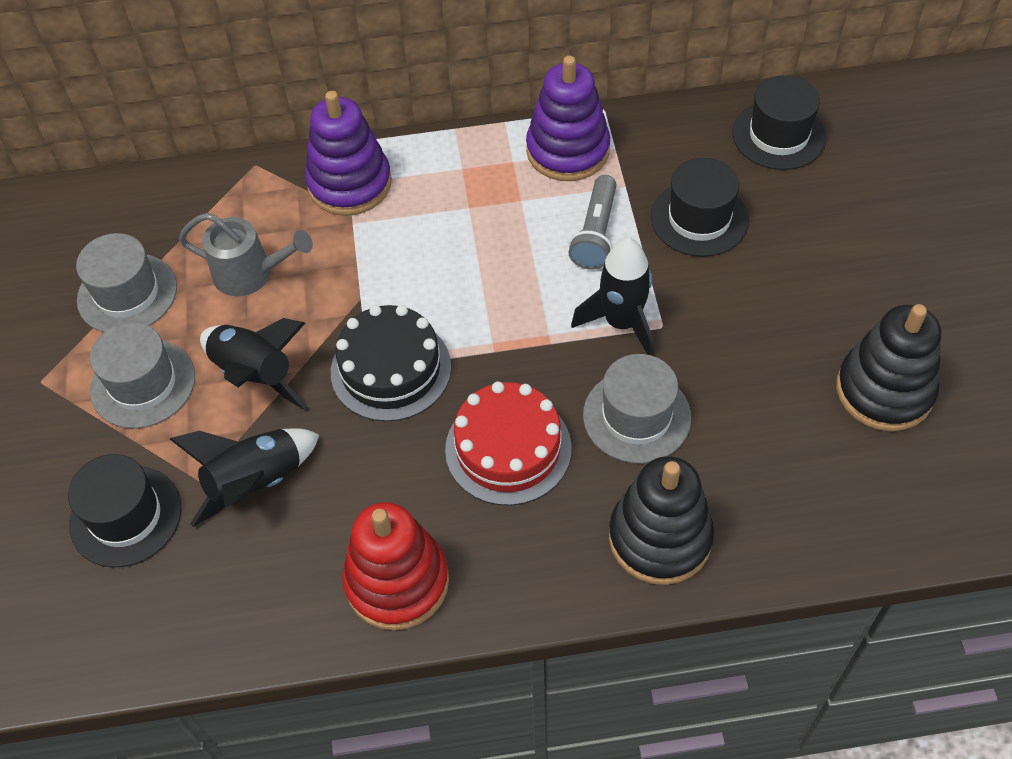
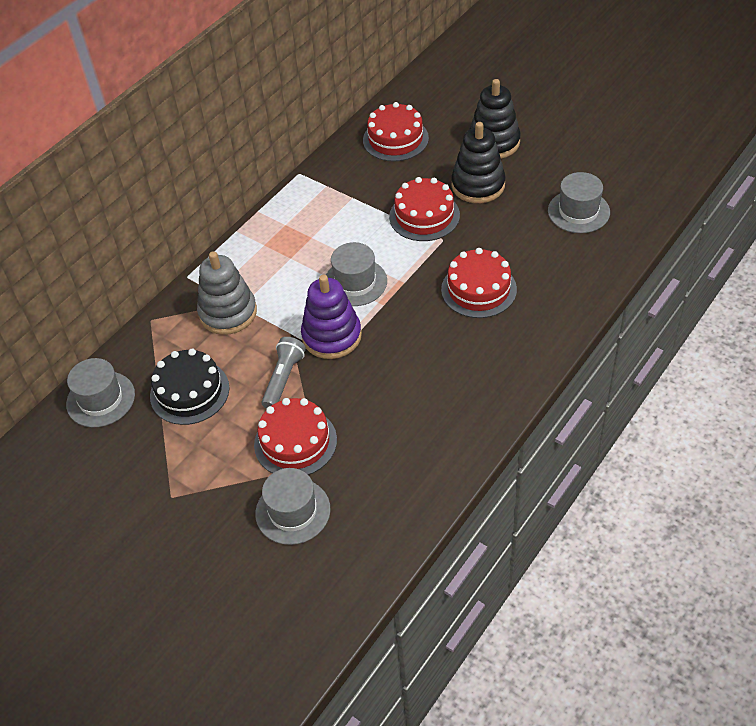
black hat: 3 -> 0
black rocket: 3 -> 0
grey hat: 3 -> 4
grey stacking toy: 0 -> 1
grey watering can: 1 -> 0
purple stacking toy: 2 -> 1
red cake: 1 -> 4
red stacking toy: 1 -> 0

